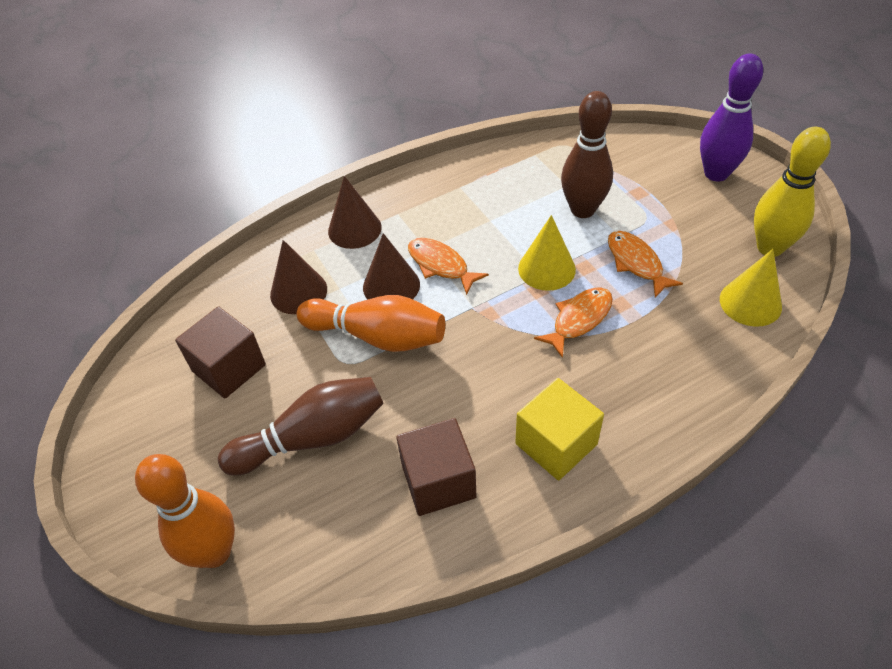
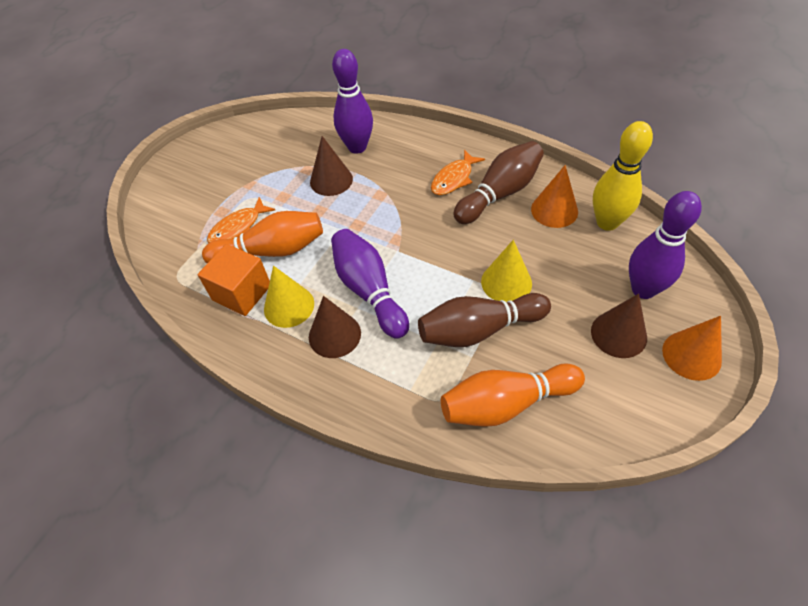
brown cube: 2 -> 0
orange cone: 0 -> 2
orange cube: 0 -> 1
orange fish: 3 -> 2
purple bowling pin: 1 -> 3
yellow cube: 1 -> 0

